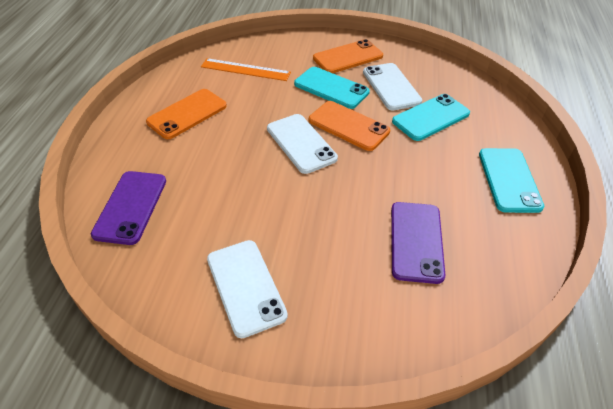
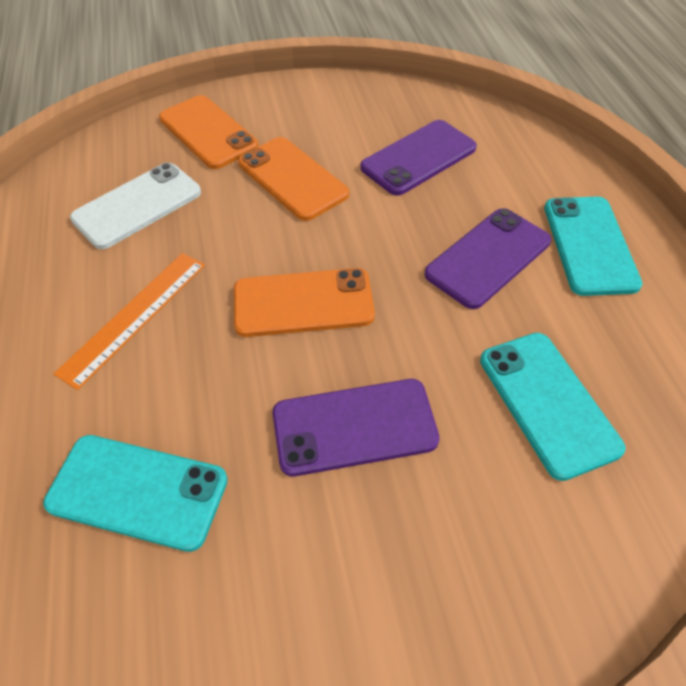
purple phone: 2 -> 3
white phone: 3 -> 1

